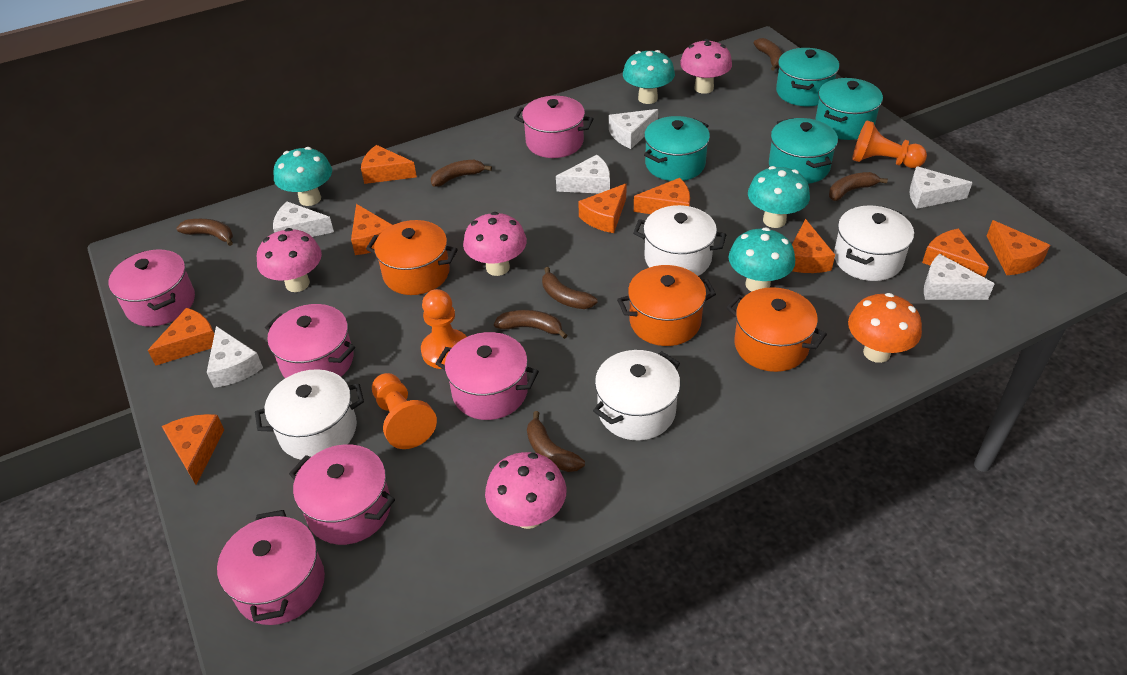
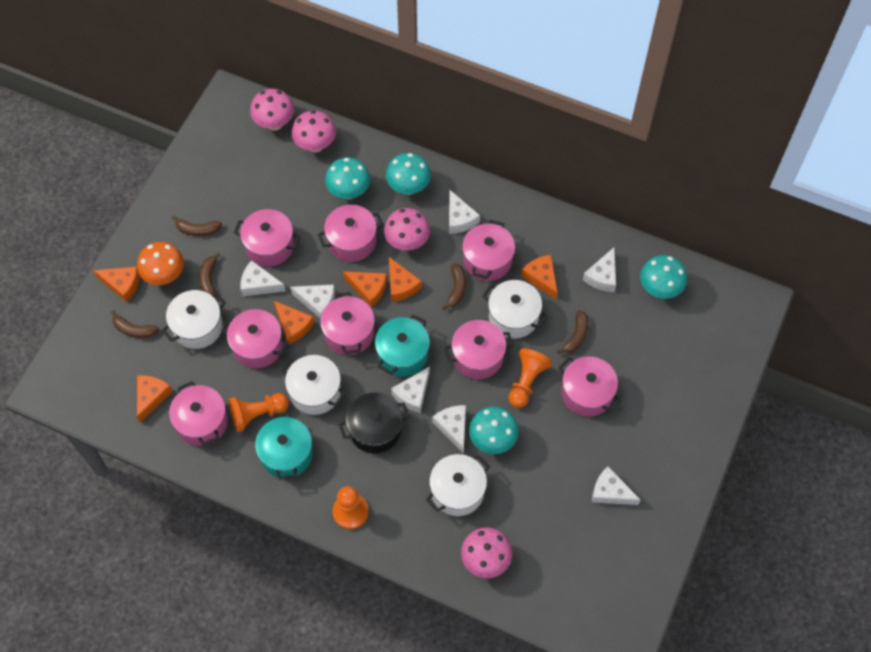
black pot: 0 -> 1
brown banana: 7 -> 5
orange cheese: 9 -> 6
orange pot: 3 -> 0
pink pot: 6 -> 8
turquoise pot: 4 -> 2
white cheese: 6 -> 7

